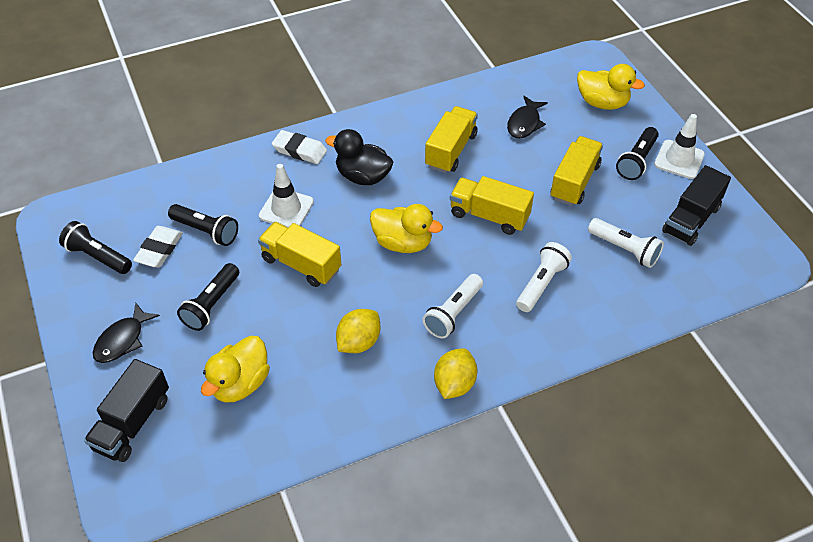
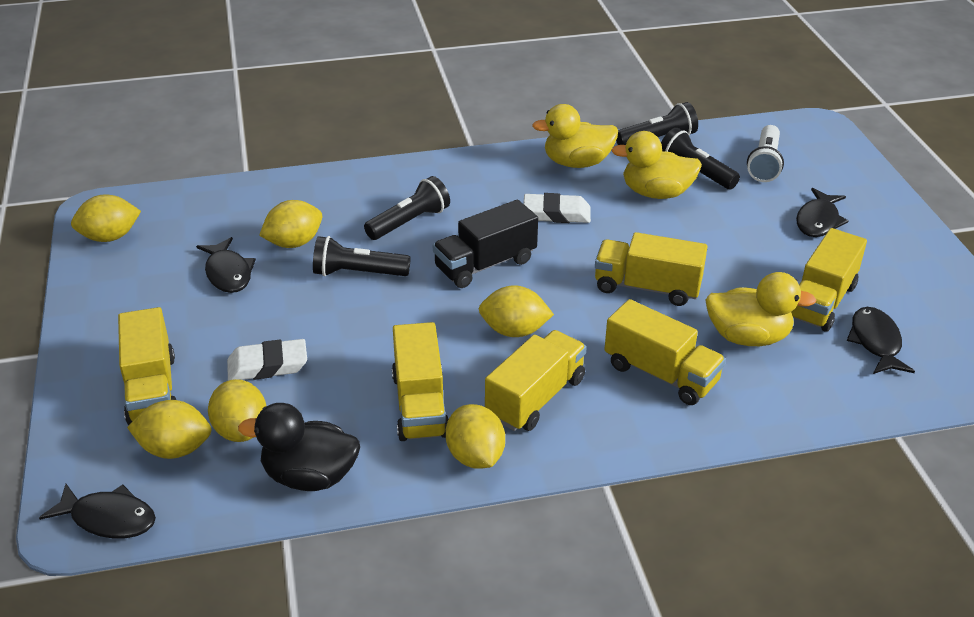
black fish: 2 -> 4
black truck: 2 -> 1
white flashlight: 3 -> 1
white traffic cone: 2 -> 0
yellow lemon: 2 -> 6
yellow truck: 4 -> 6

